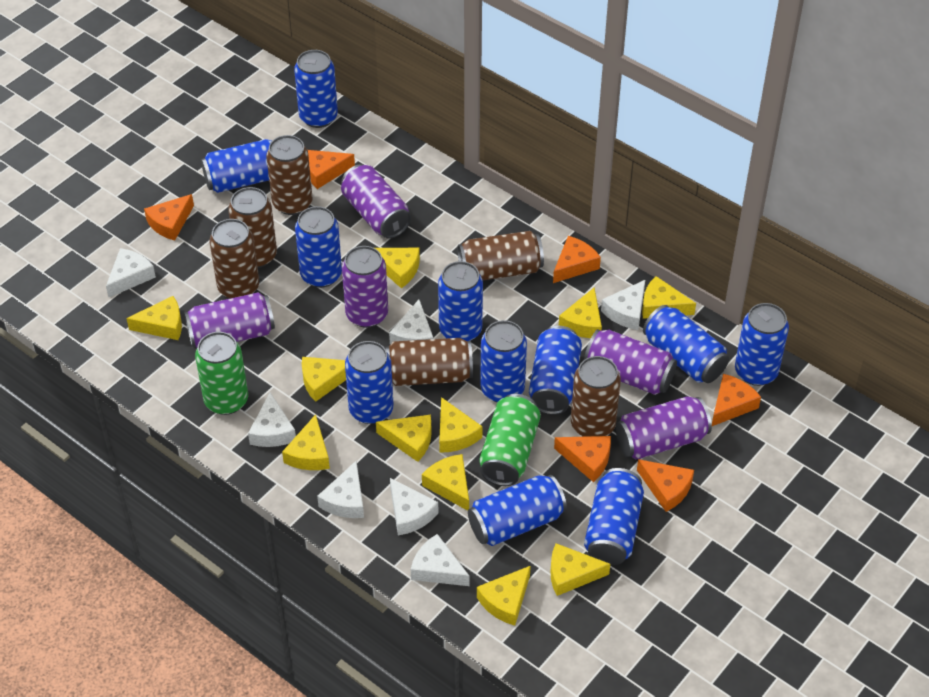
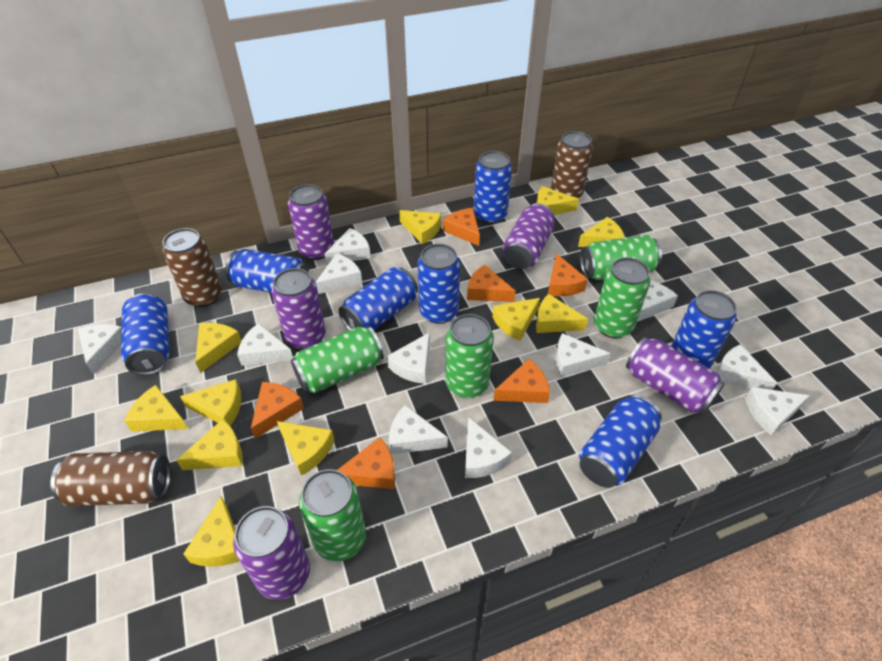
blue can: 11 -> 7
brown can: 6 -> 3
green can: 2 -> 5
white cheese: 7 -> 11

